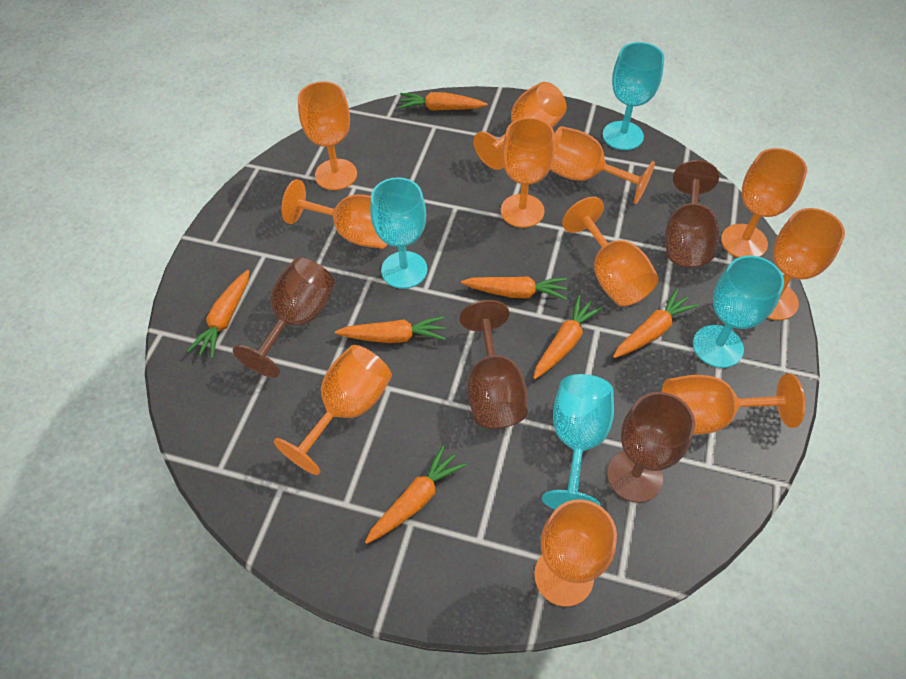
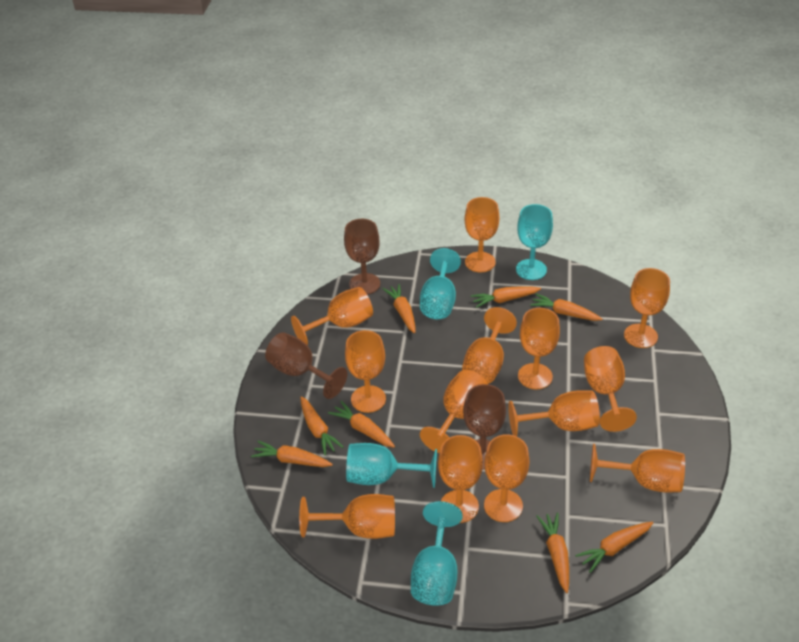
brown goblet: 4 -> 3
orange carrot: 7 -> 8
orange goblet: 11 -> 13

